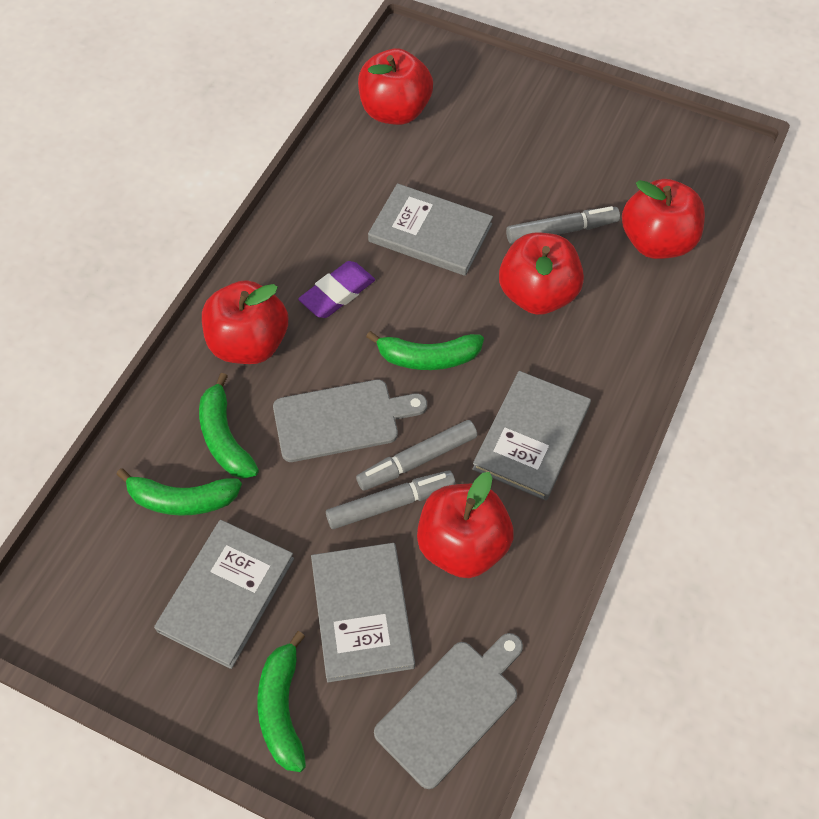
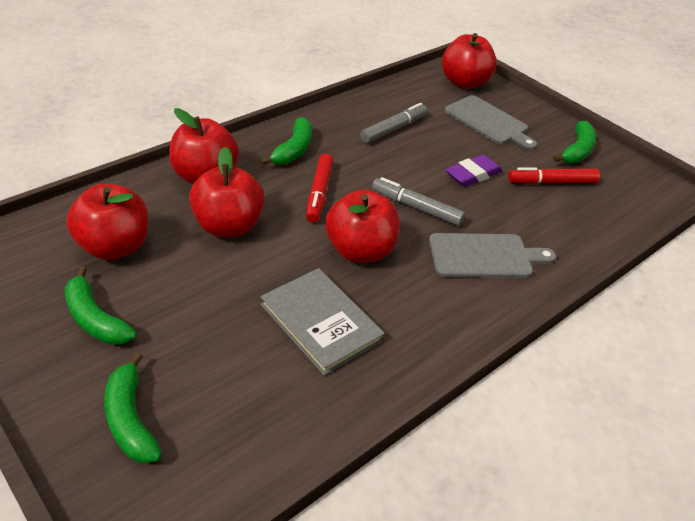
grey book: 4 -> 1
grey marker: 3 -> 2
red marker: 0 -> 2

